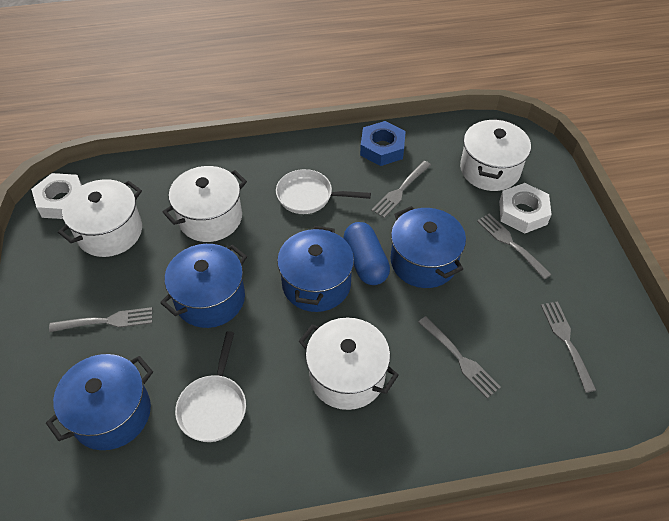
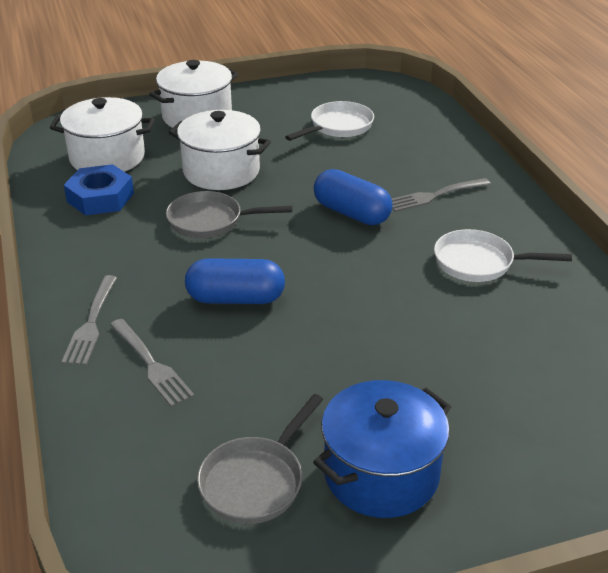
blue capsule: 1 -> 2
blue pot: 4 -> 1
grey fork: 5 -> 3
grey pan: 0 -> 2
white nut: 2 -> 0
white pot: 4 -> 3

